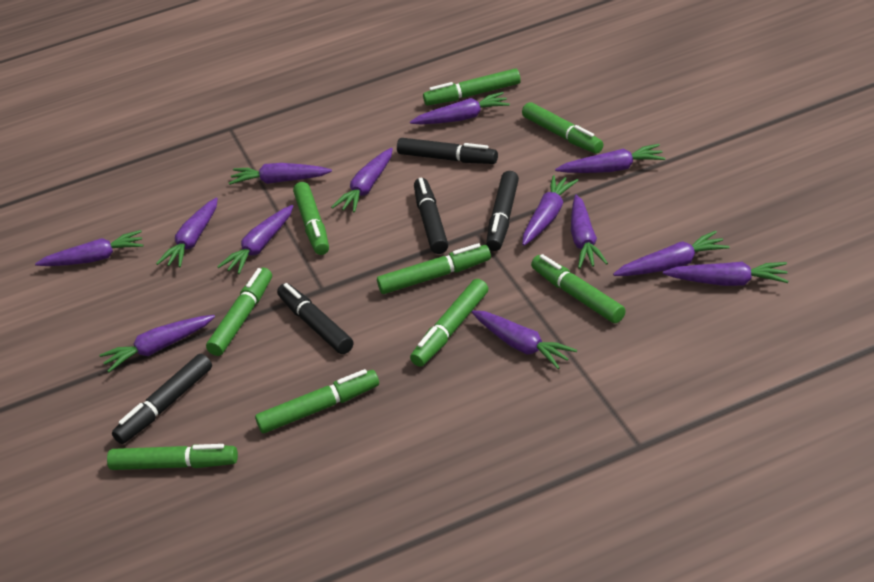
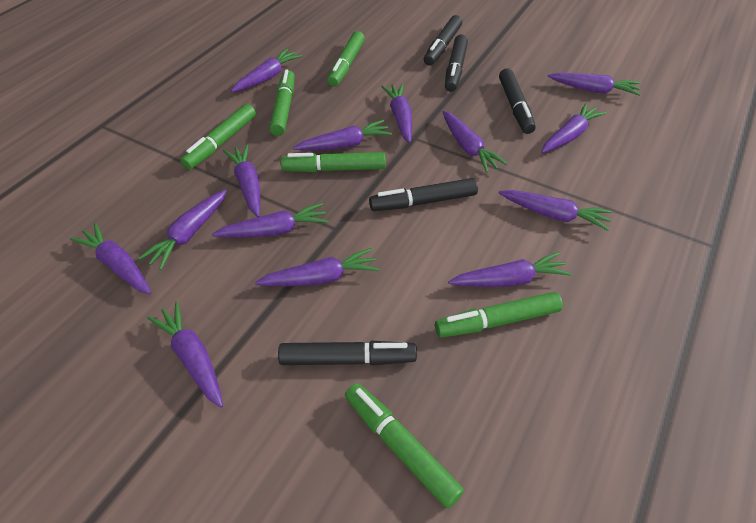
green marker: 9 -> 6
purple carrot: 13 -> 14

